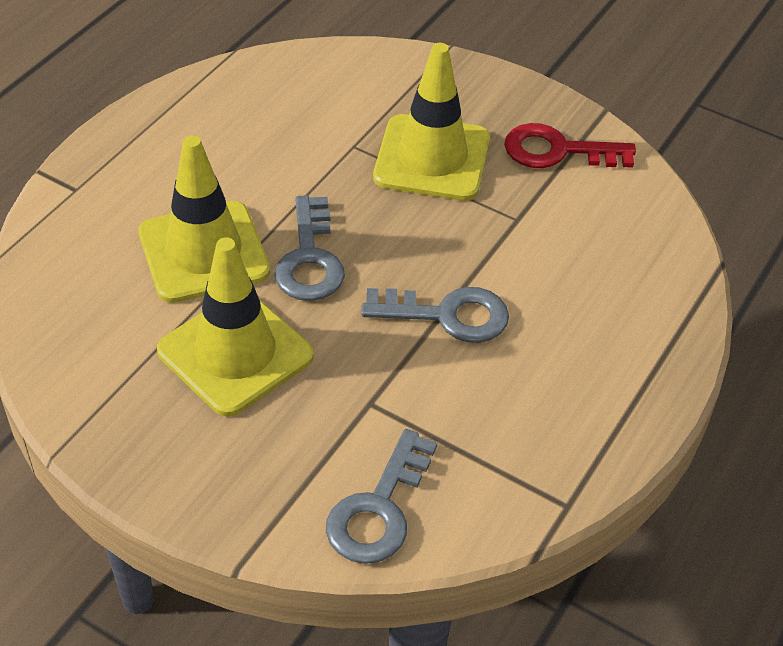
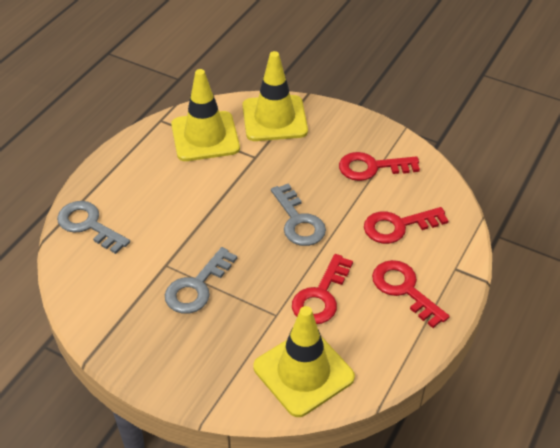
red key: 1 -> 4

